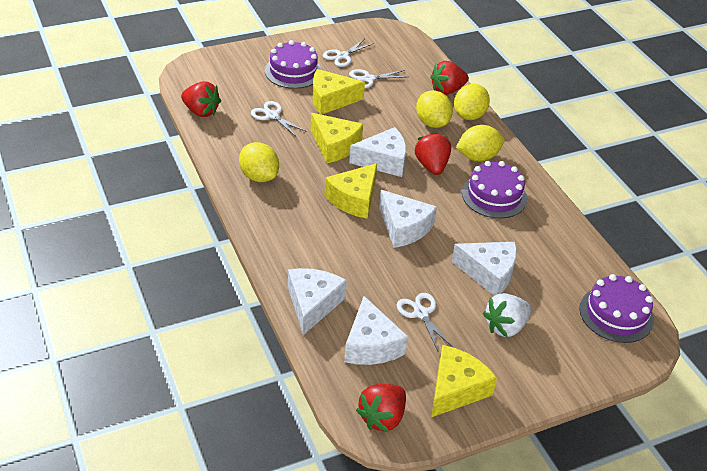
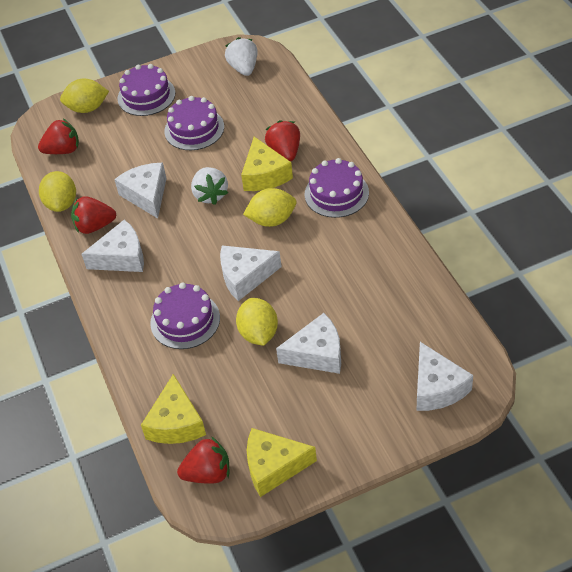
purple cake: 3 -> 4
white scissors: 4 -> 0
white strawberry: 1 -> 2
yellow cheese: 4 -> 3

